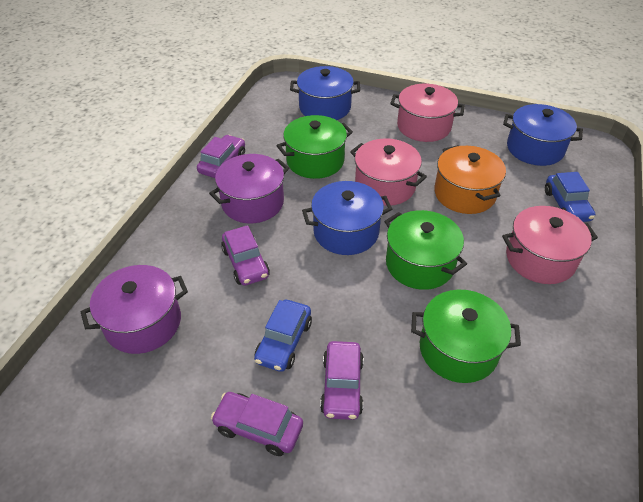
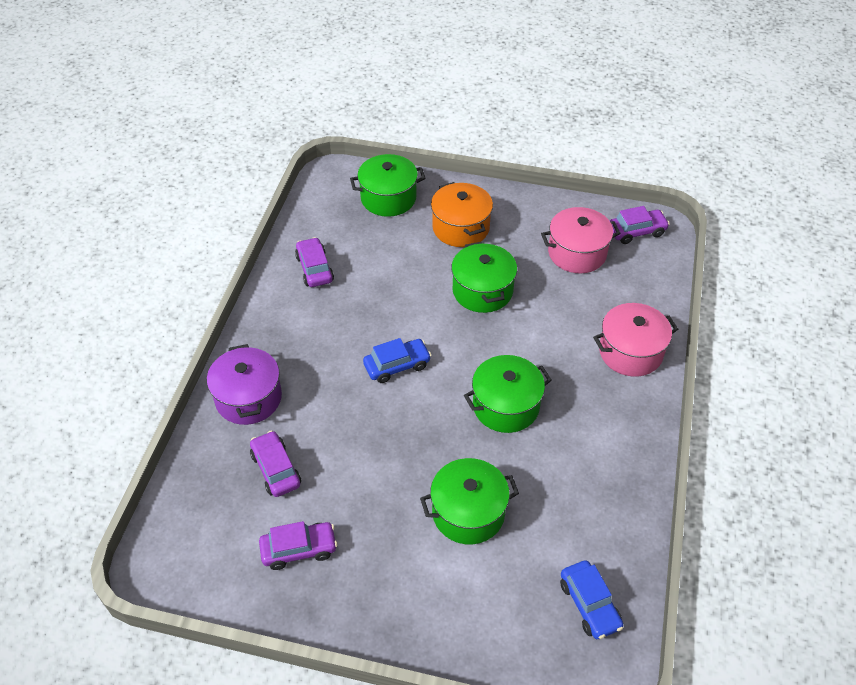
blue pot: 3 -> 0
green pot: 3 -> 4
pink pot: 3 -> 2
purple pot: 2 -> 1

